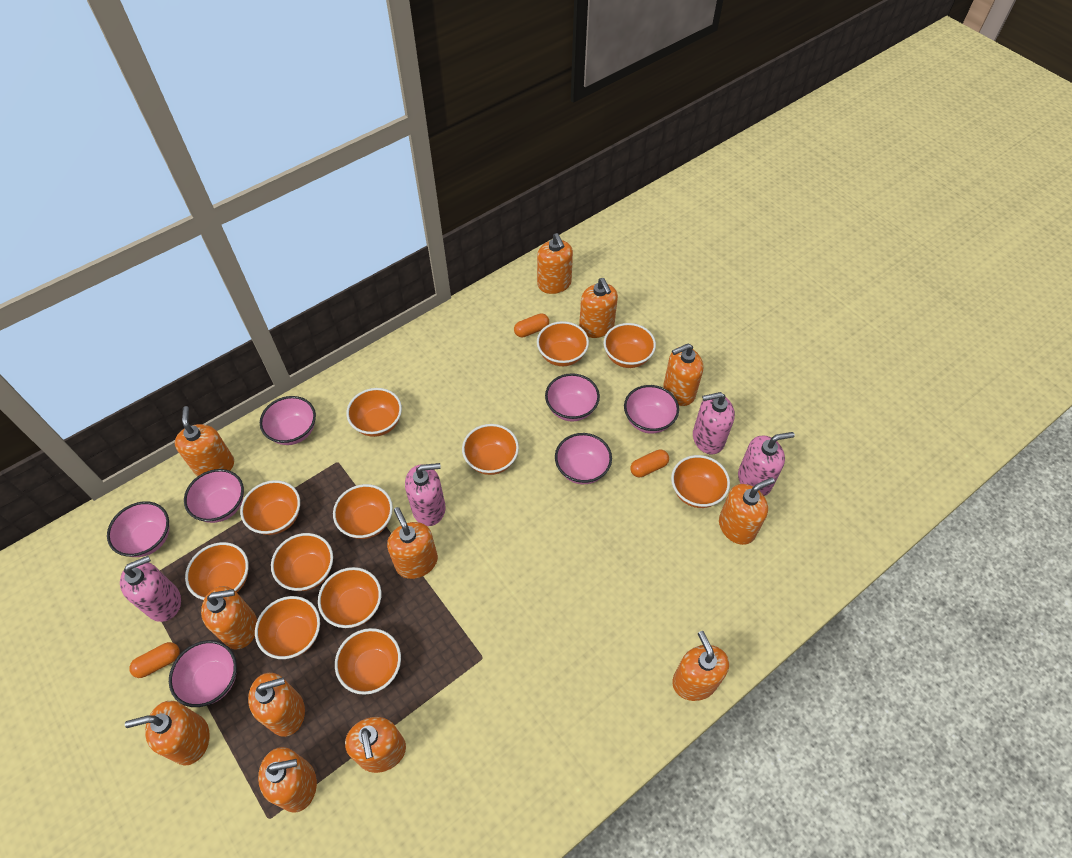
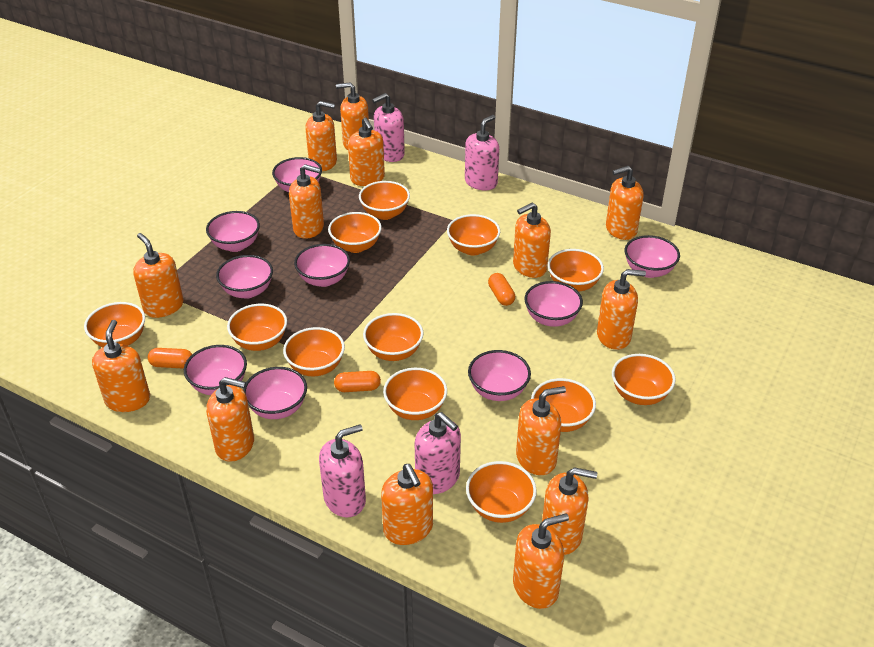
orange soap dispenser: 12 -> 14
pink bowl: 7 -> 9

